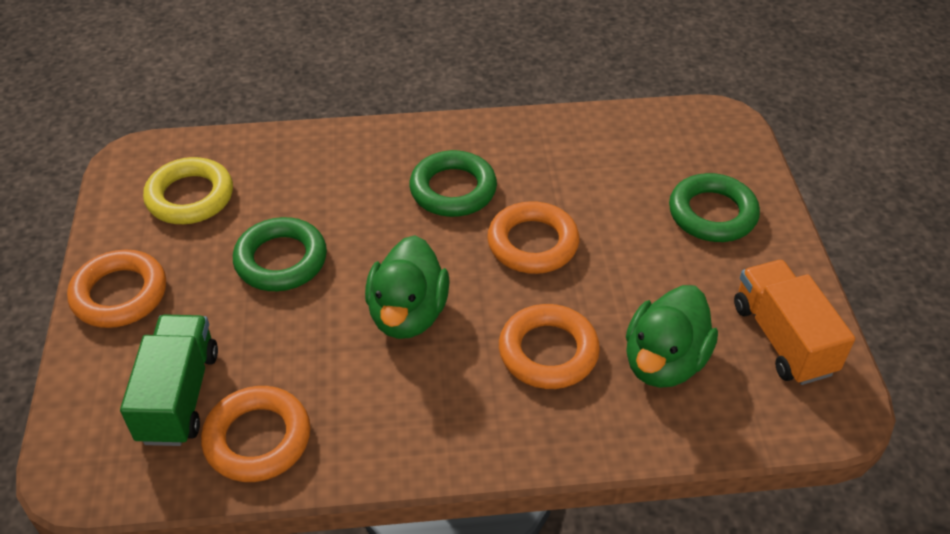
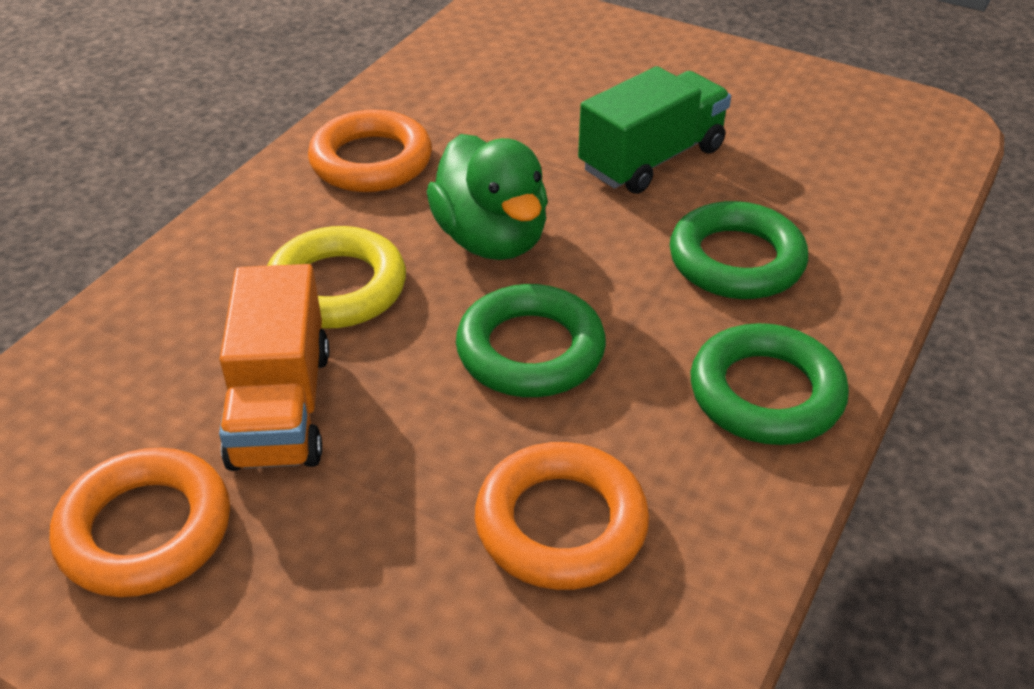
green duck: 2 -> 1
orange ring: 4 -> 3

